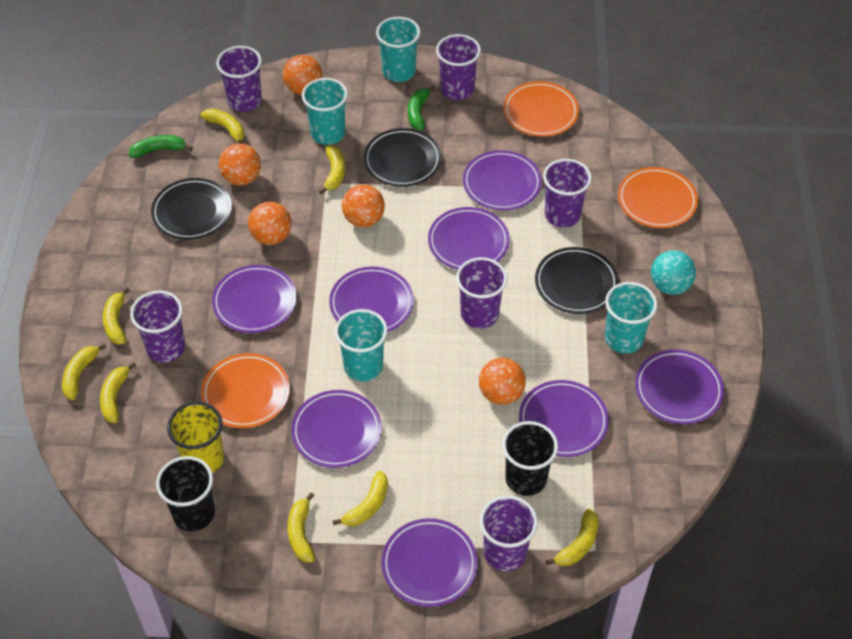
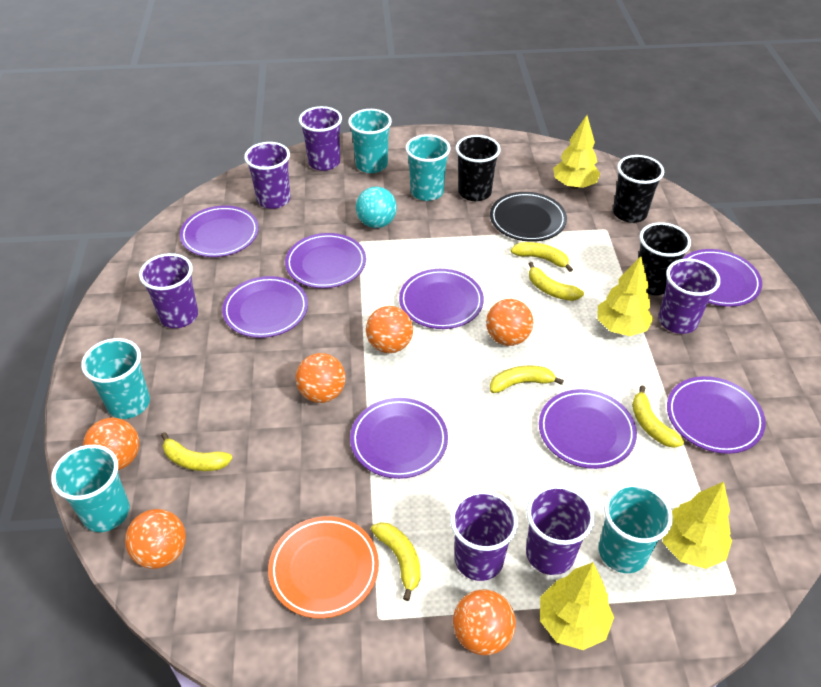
black cup: 2 -> 3
black plate: 3 -> 1
green banana: 2 -> 0
orange ball: 5 -> 6
orange plate: 3 -> 1
turquoise cup: 4 -> 5
yellow banana: 8 -> 6
yellow cup: 1 -> 0
yellow tree: 0 -> 4

